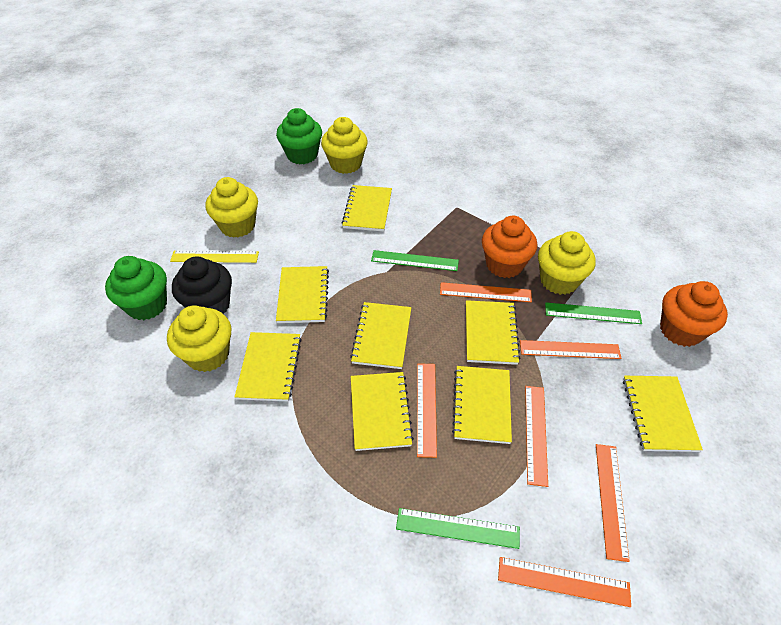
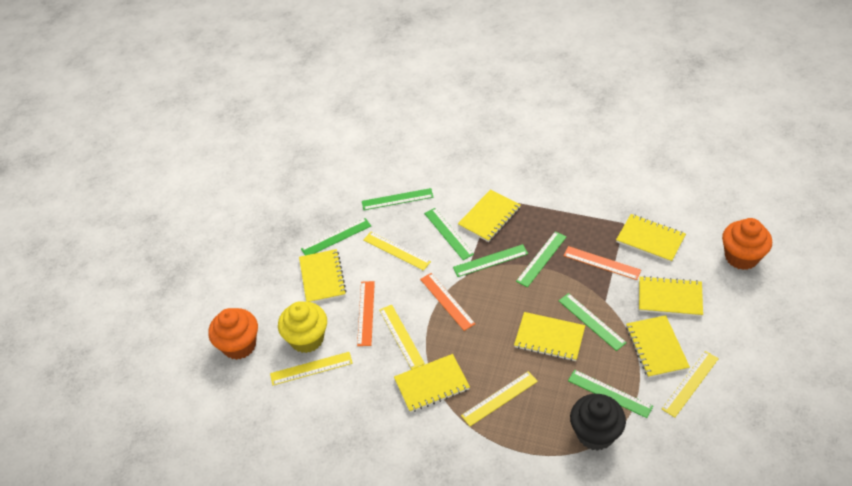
green cupcake: 2 -> 0
green ruler: 3 -> 7
orange ruler: 6 -> 3
yellow cupcake: 4 -> 1
yellow notebook: 8 -> 7
yellow ruler: 1 -> 5

